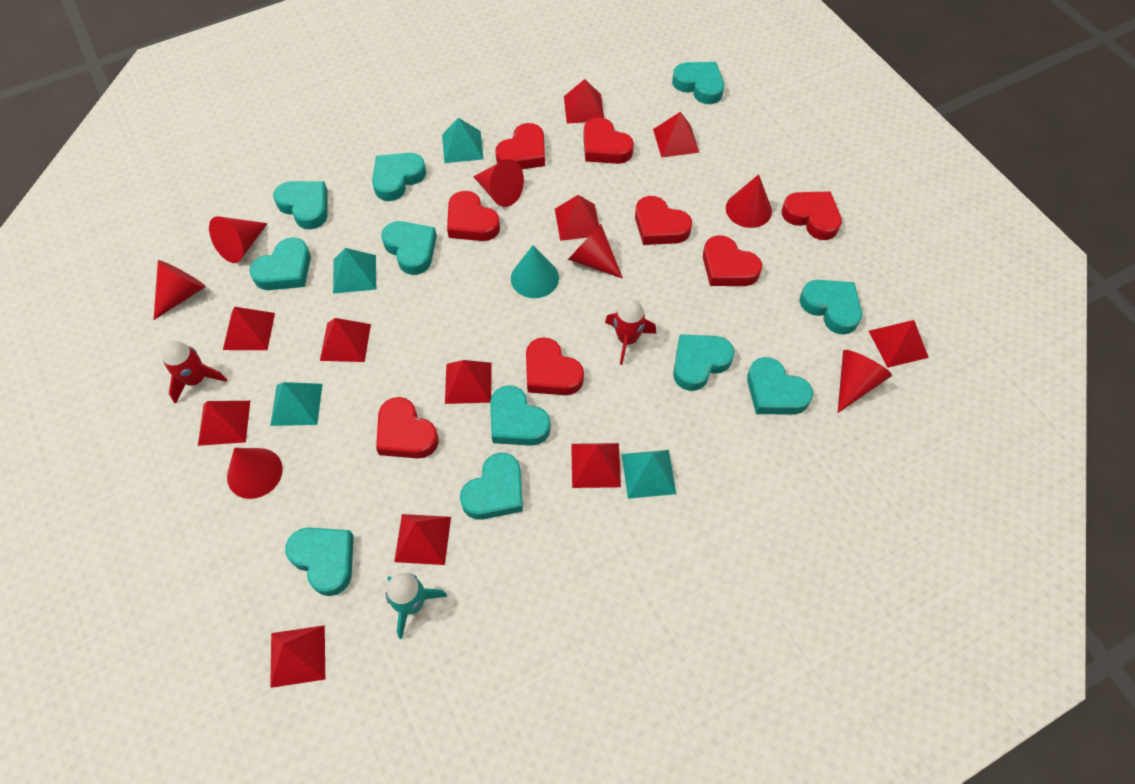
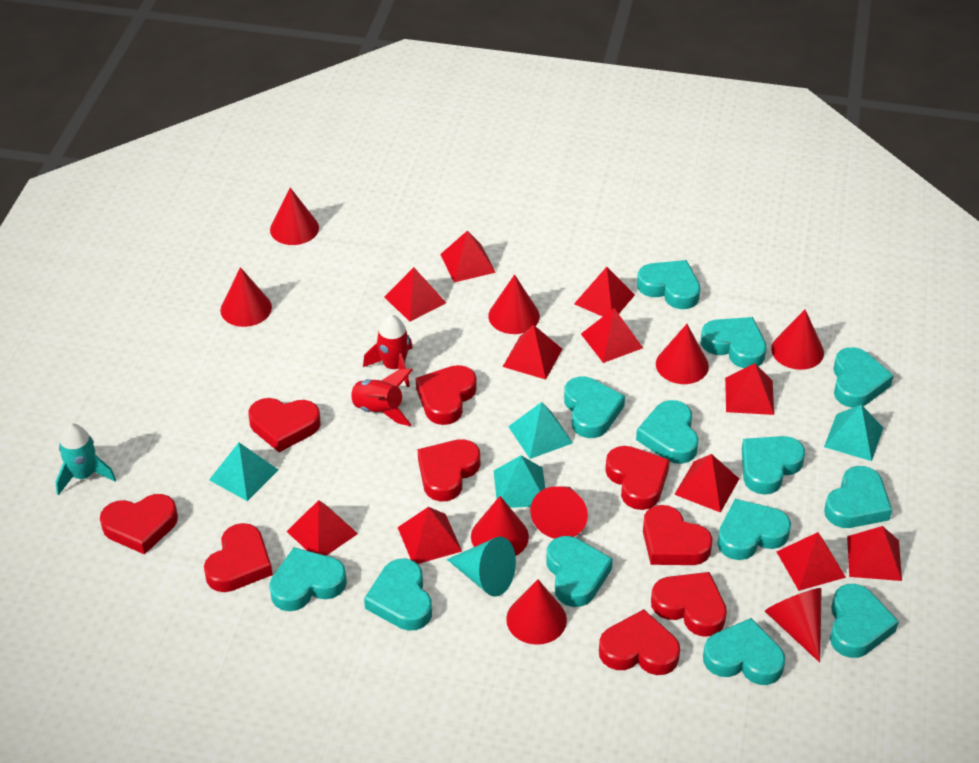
red cone: 7 -> 9
red heart: 8 -> 9
turquoise heart: 11 -> 13

